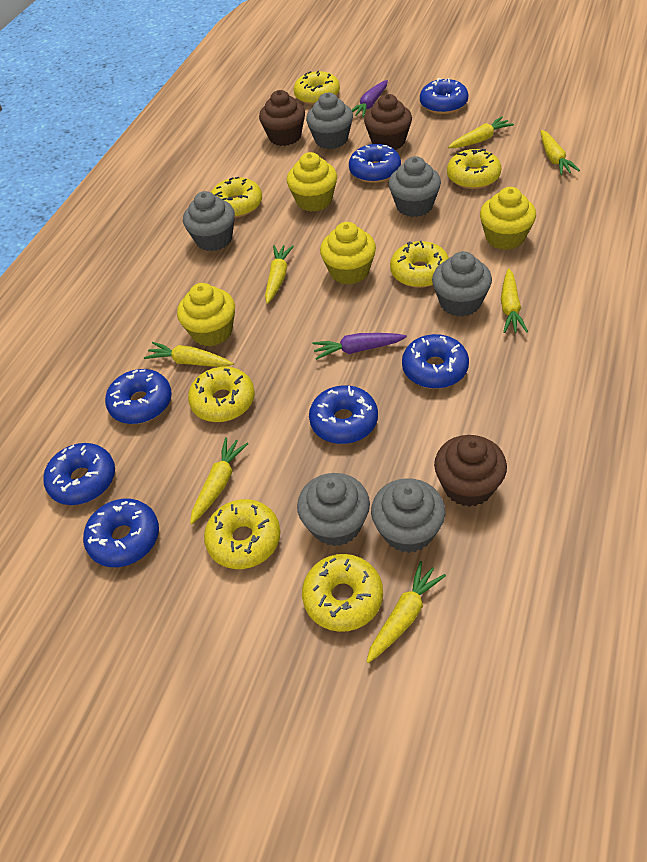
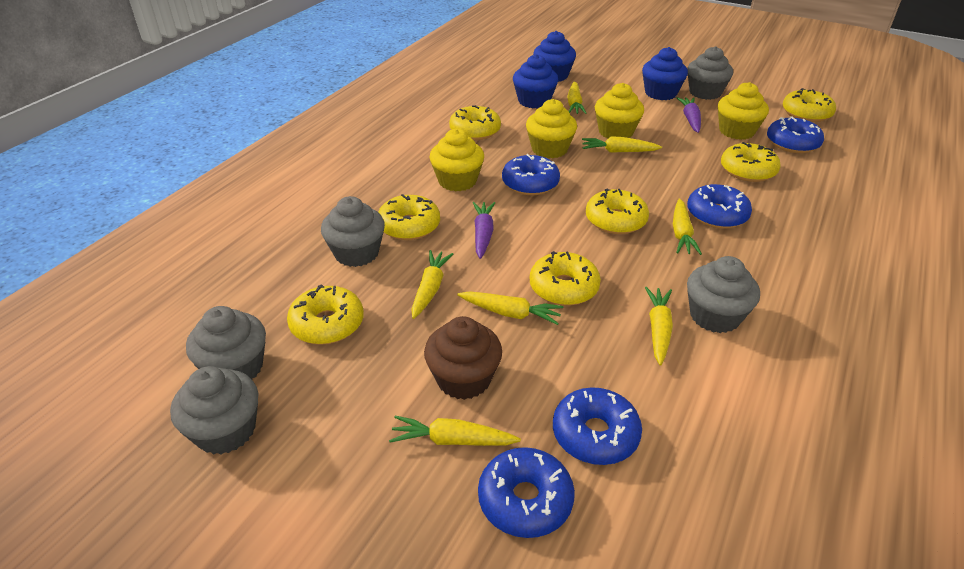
blue cupcake: 0 -> 3
blue donut: 7 -> 5
brown cupcake: 3 -> 1
grey cupcake: 6 -> 5

